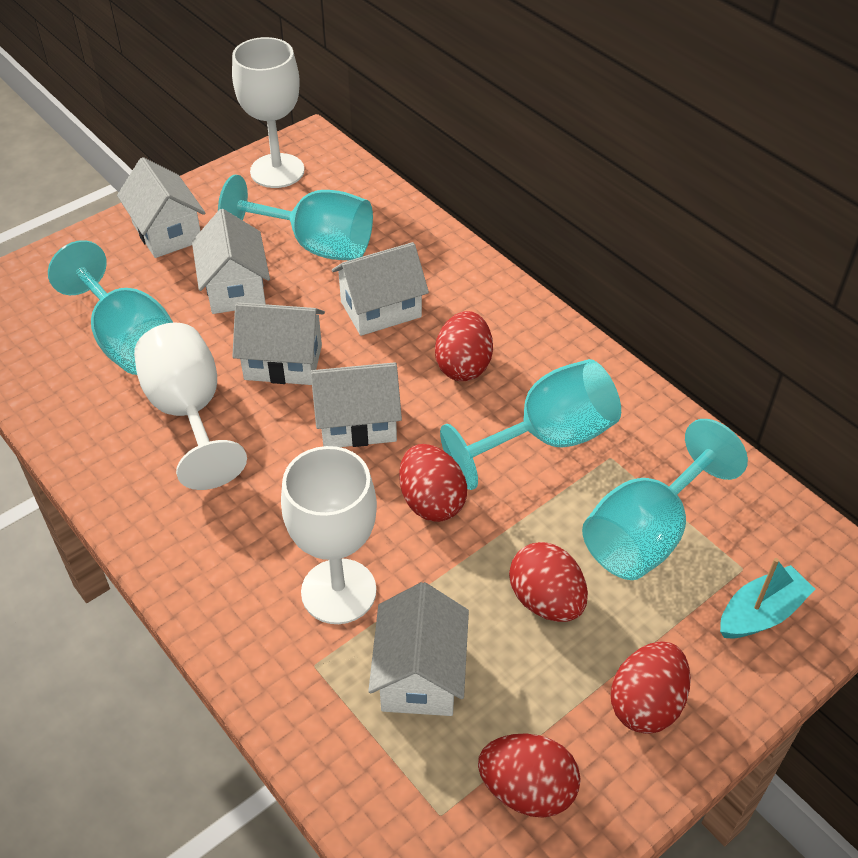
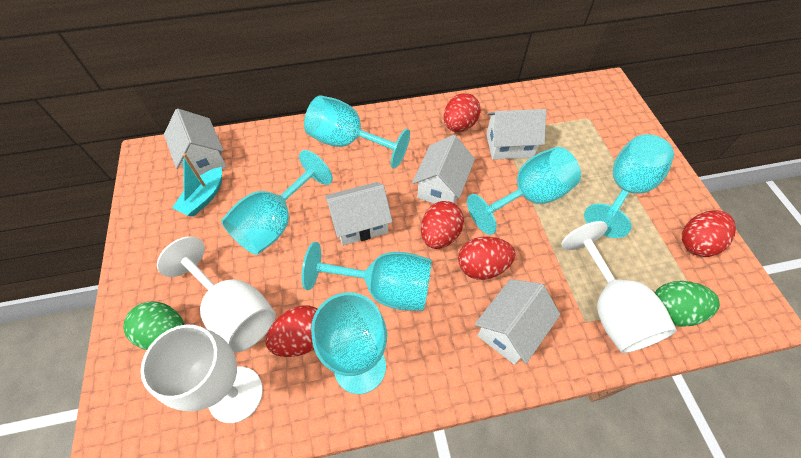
green egg: 0 -> 2
turquoise goblet: 4 -> 6
white house: 6 -> 5

